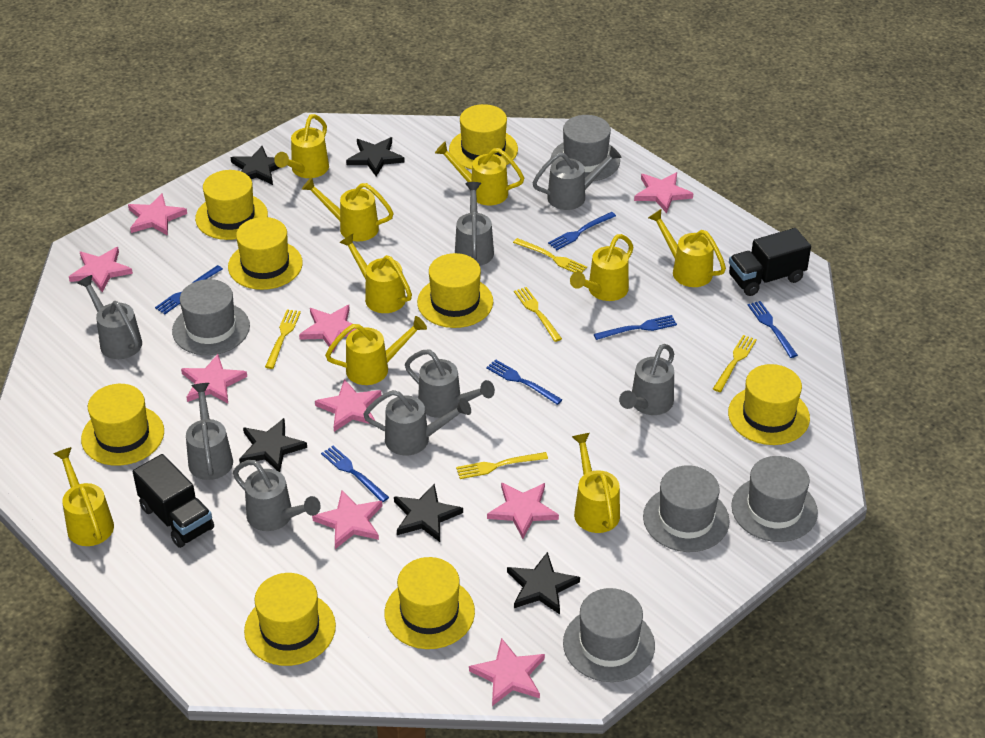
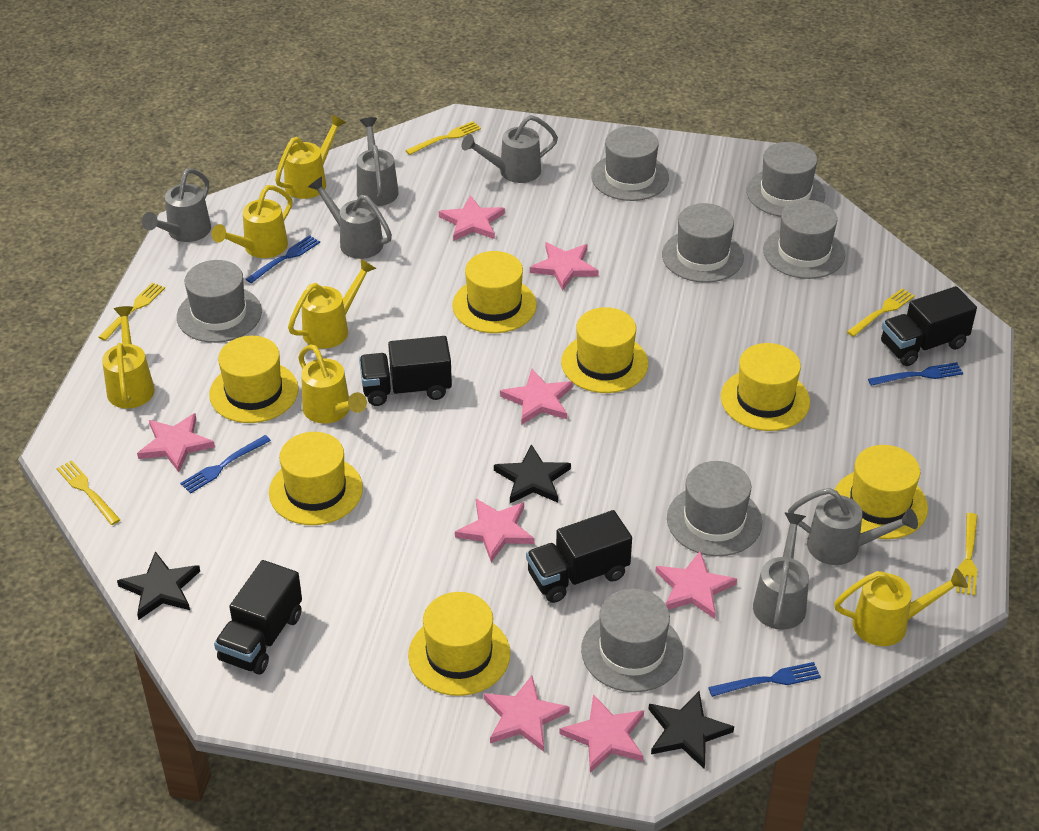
black star: 5 -> 3
black truck: 2 -> 4
blue fork: 6 -> 4
grey hat: 5 -> 7
grey watering can: 8 -> 6
pink star: 9 -> 8
yellow hat: 8 -> 7
yellow watering can: 9 -> 6

